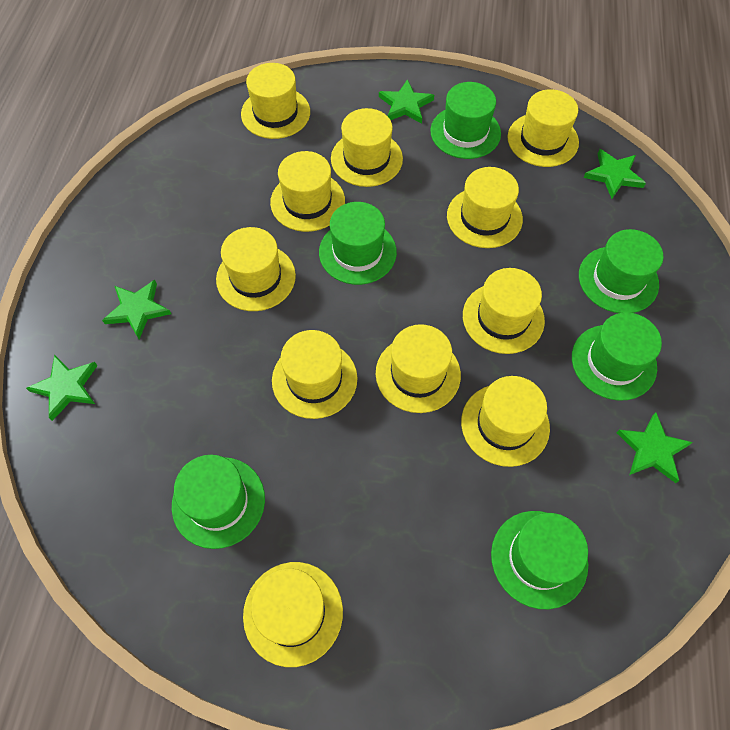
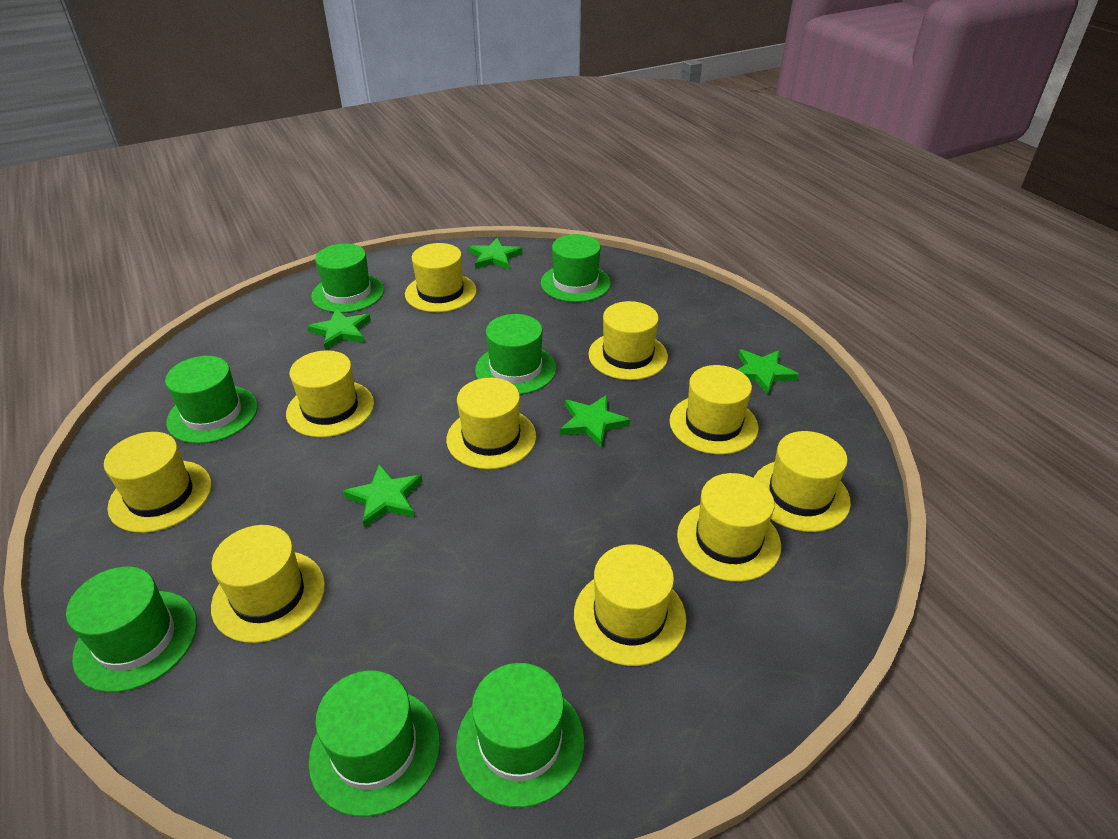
green hat: 6 -> 7
yellow hat: 11 -> 10

